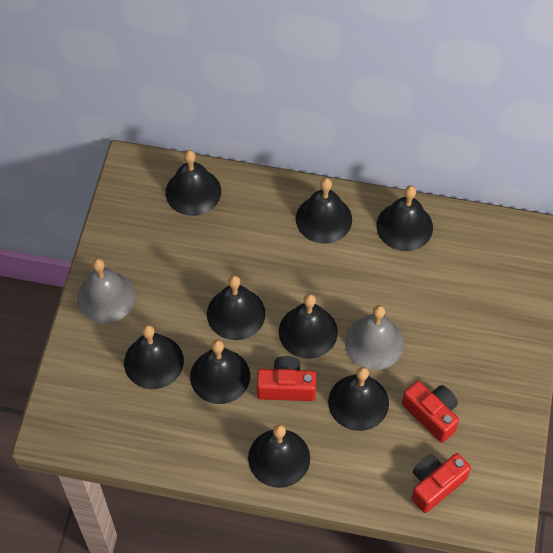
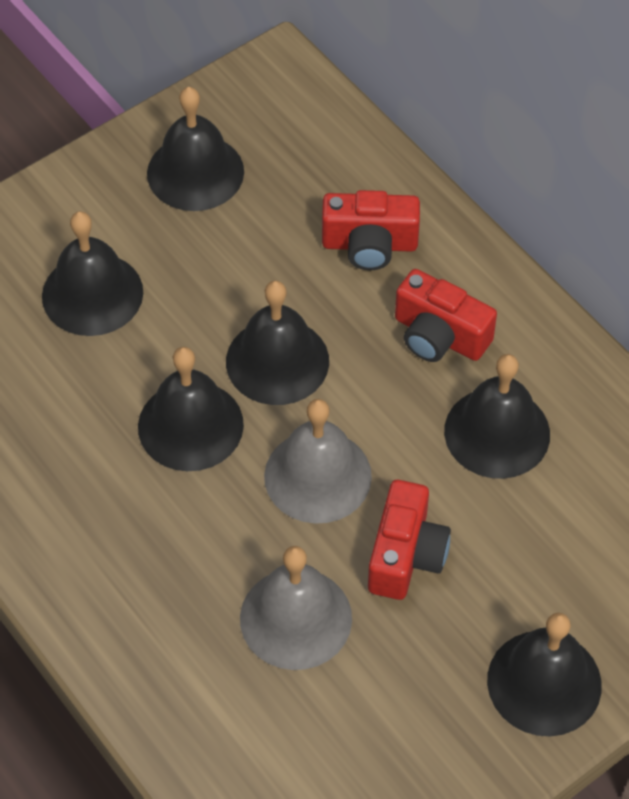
black bell: 9 -> 6

